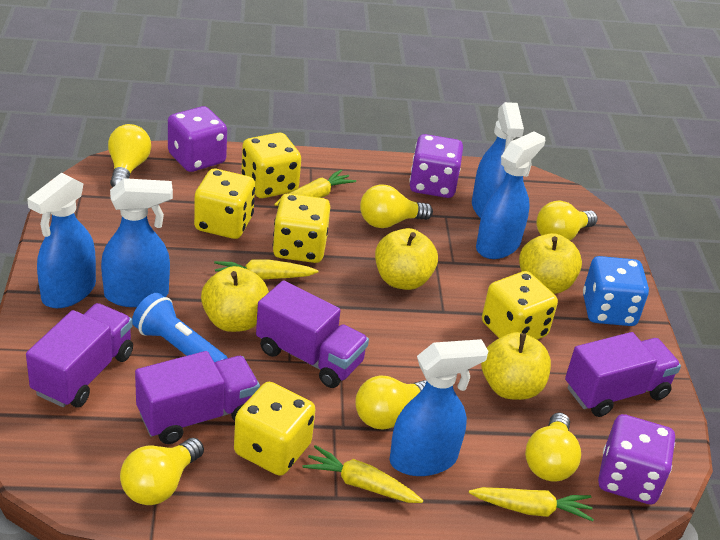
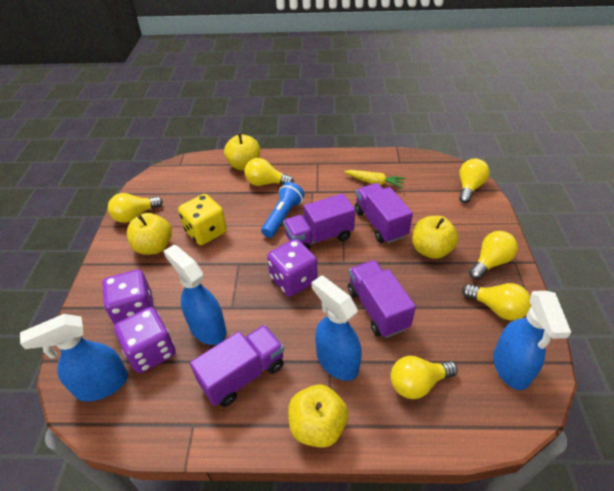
blue dice: 1 -> 0
blue spray bottle: 5 -> 4
yellow carrot: 4 -> 1
yellow dice: 5 -> 1

